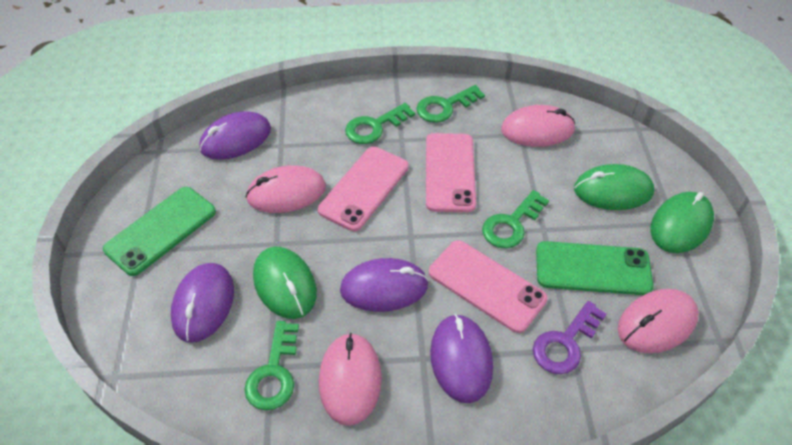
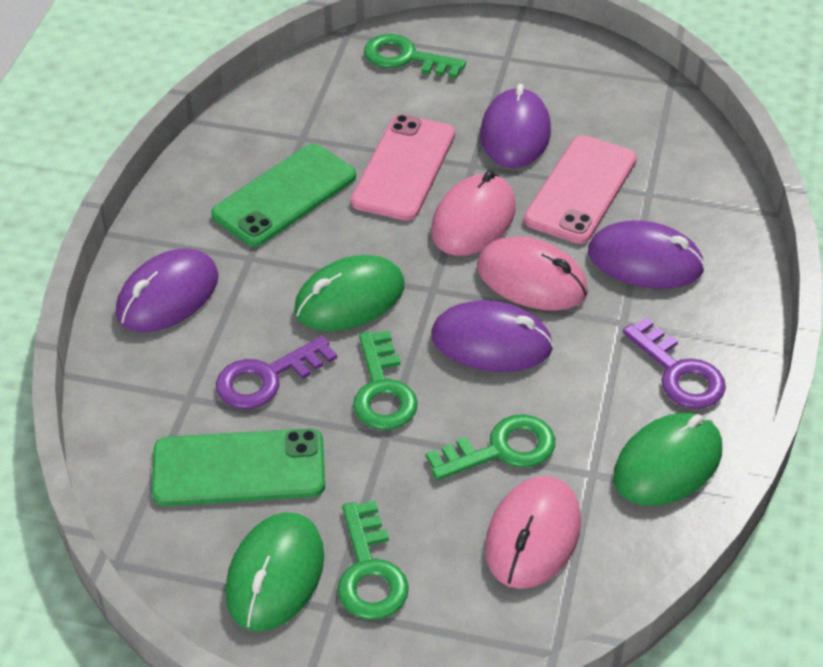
pink mouse: 4 -> 3
pink phone: 3 -> 2
purple key: 1 -> 2

